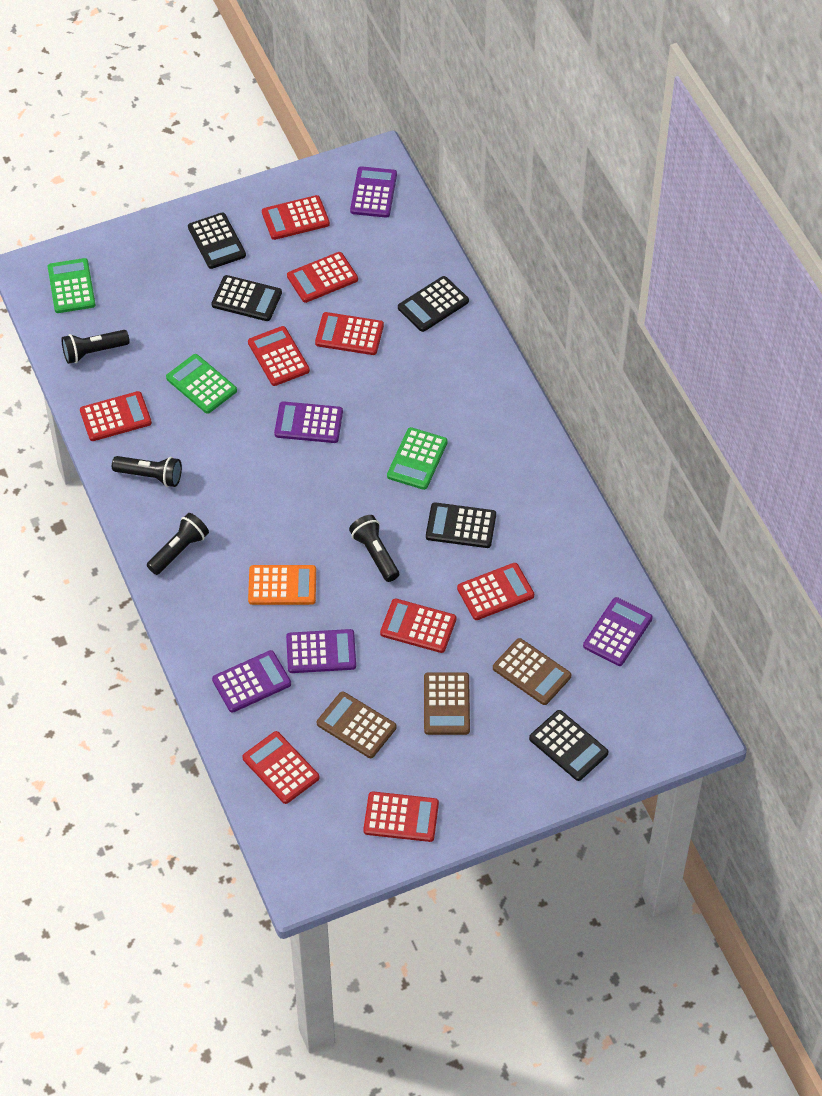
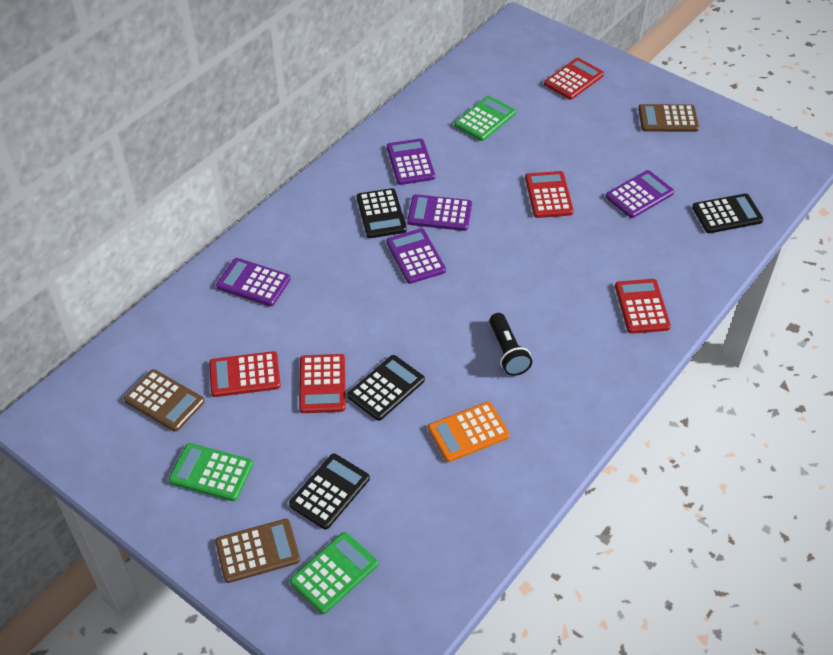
black calculator: 5 -> 4
black flashlight: 4 -> 1
red calculator: 9 -> 5

